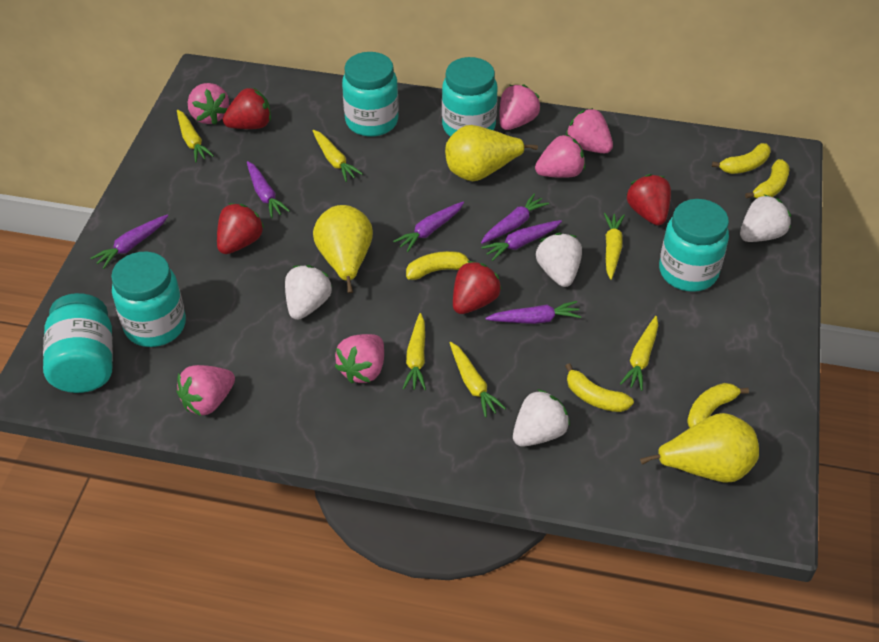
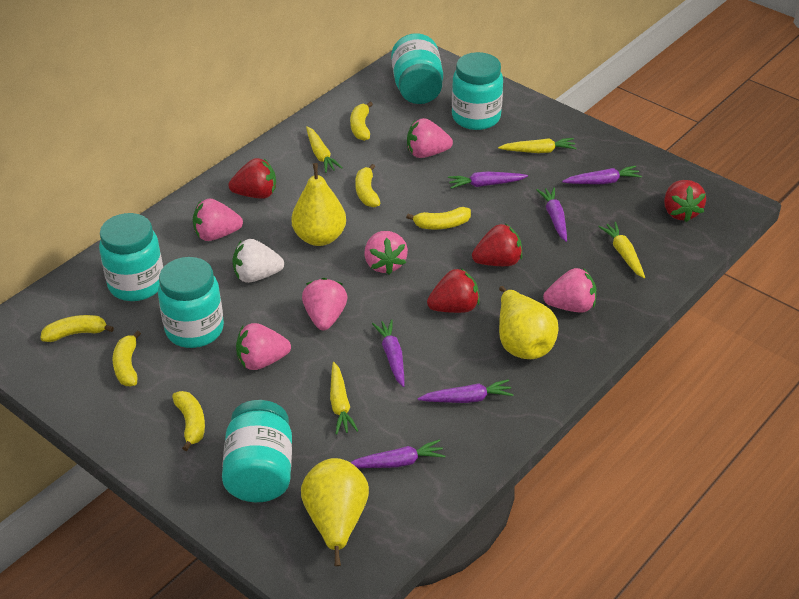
white strawberry: 4 -> 1
yellow banana: 5 -> 6
yellow carrot: 6 -> 4

